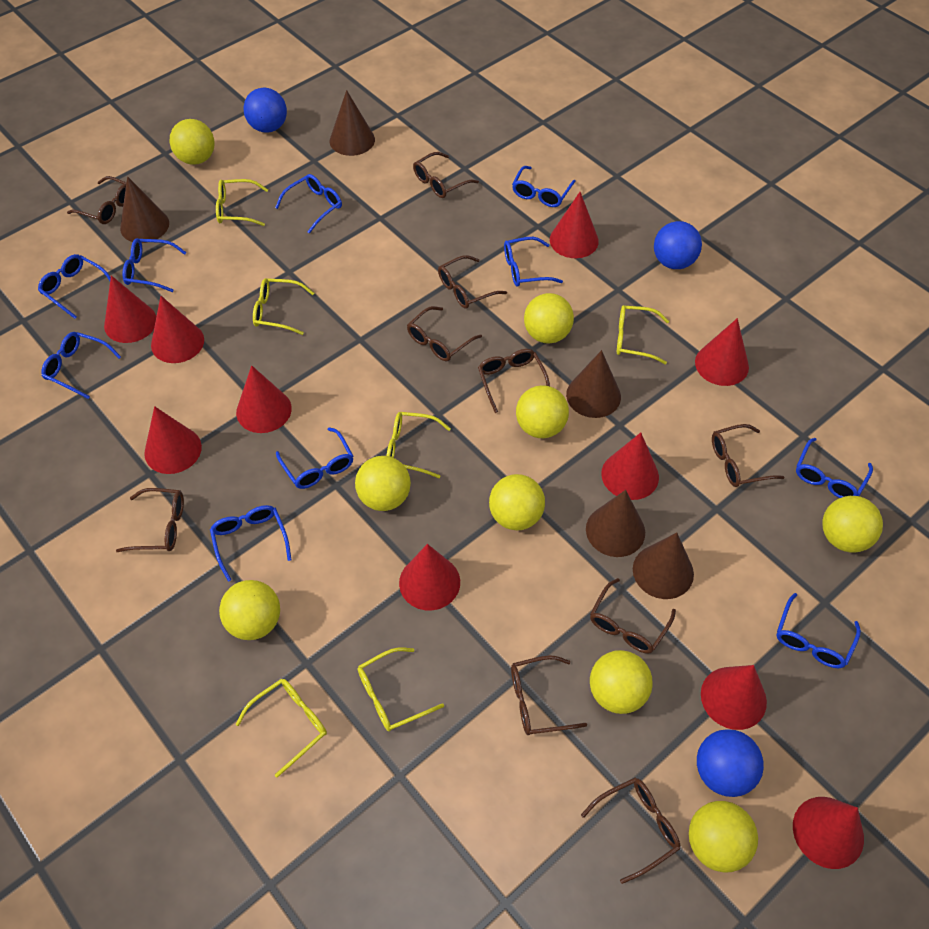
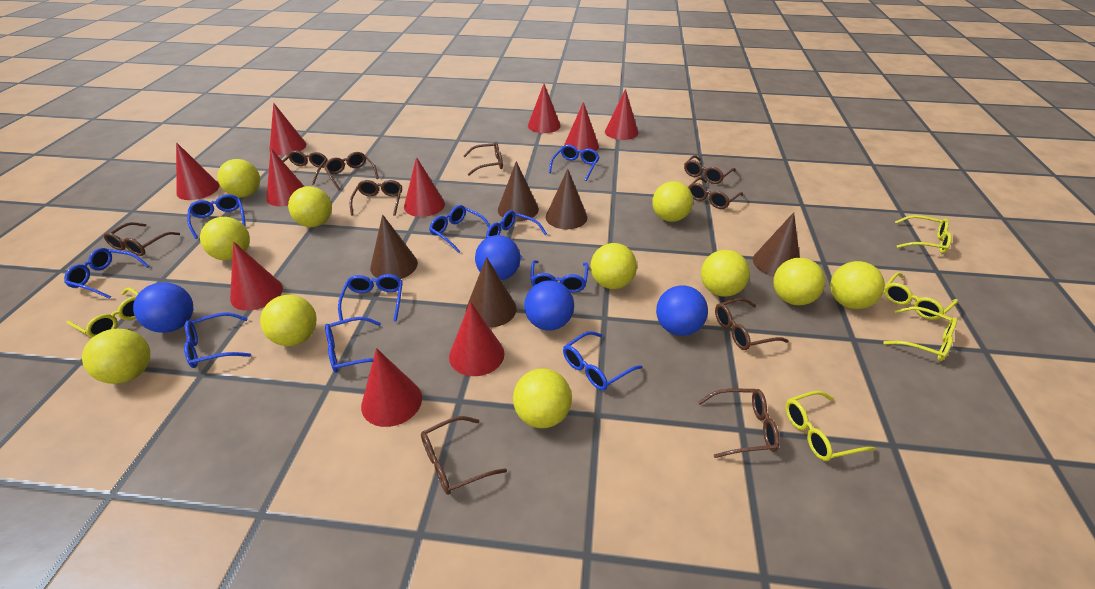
blue ball: 3 -> 4
yellow ball: 9 -> 11
yellow glasses: 6 -> 5

